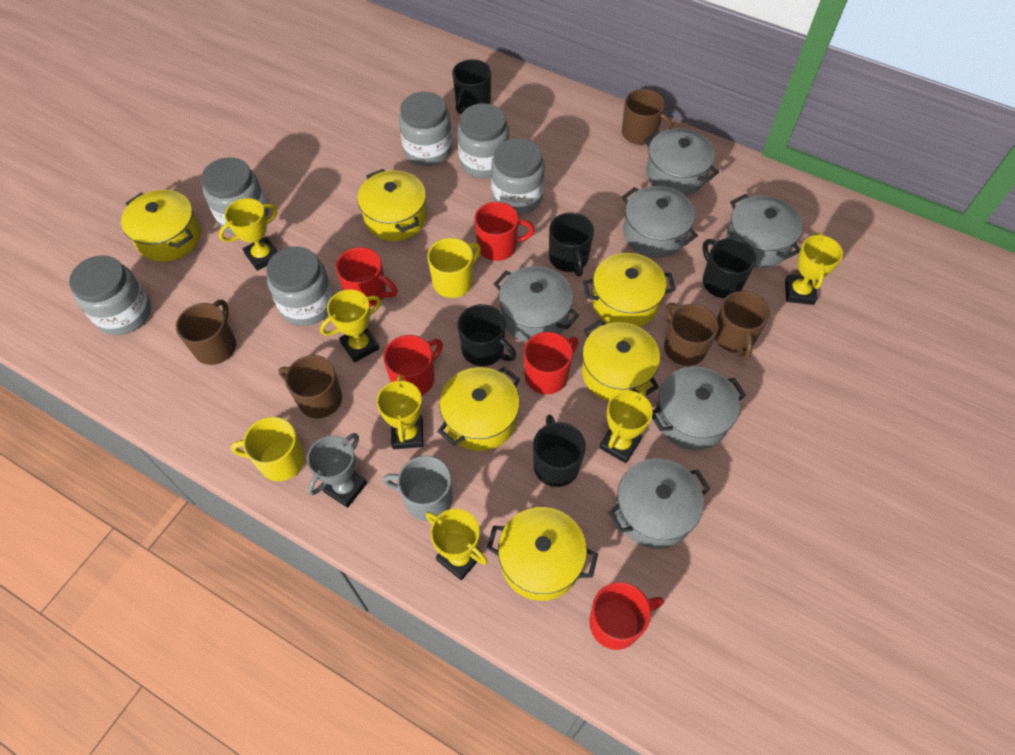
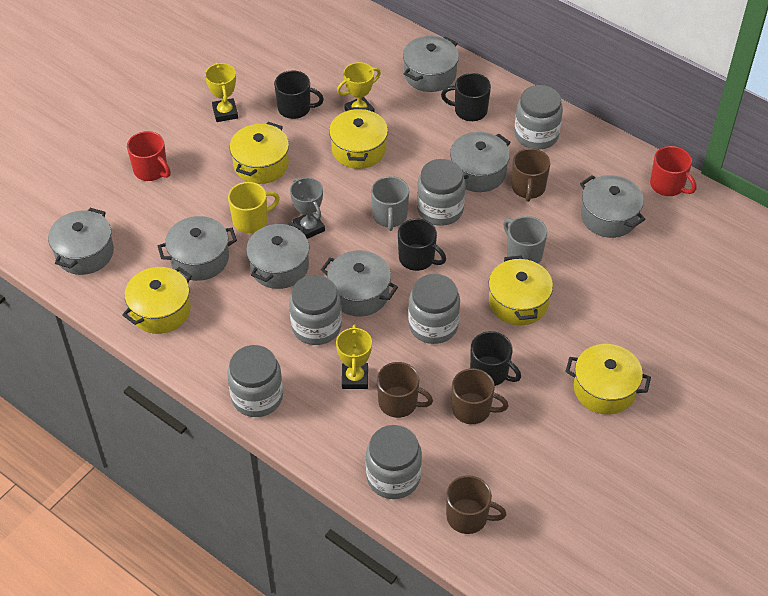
black mug: 5 -> 4
brown mug: 5 -> 4
grey mug: 1 -> 2
grey pot: 6 -> 7
red mug: 5 -> 2
yellow mug: 2 -> 1
yellow pot: 6 -> 5
yellow trophy: 6 -> 3

